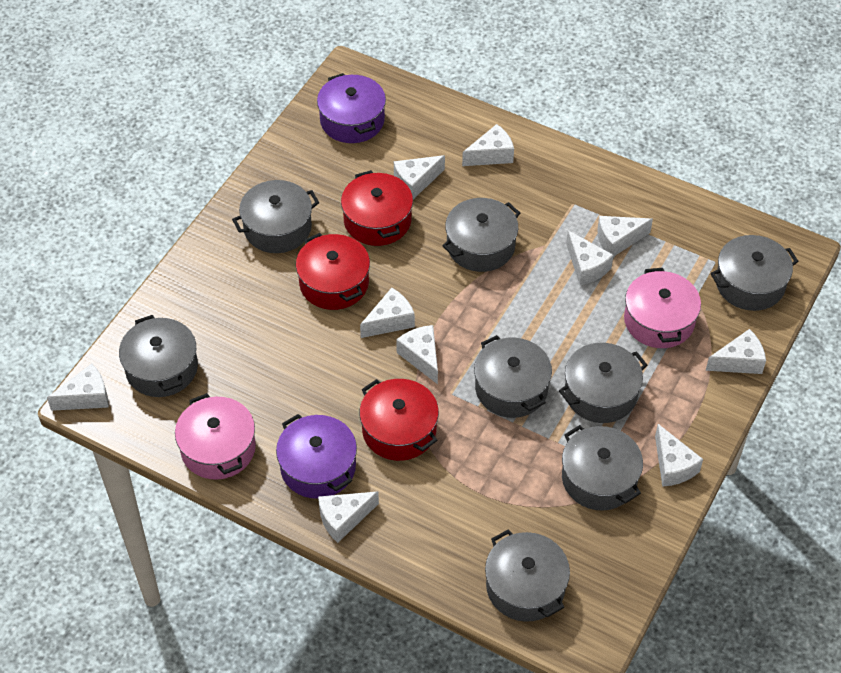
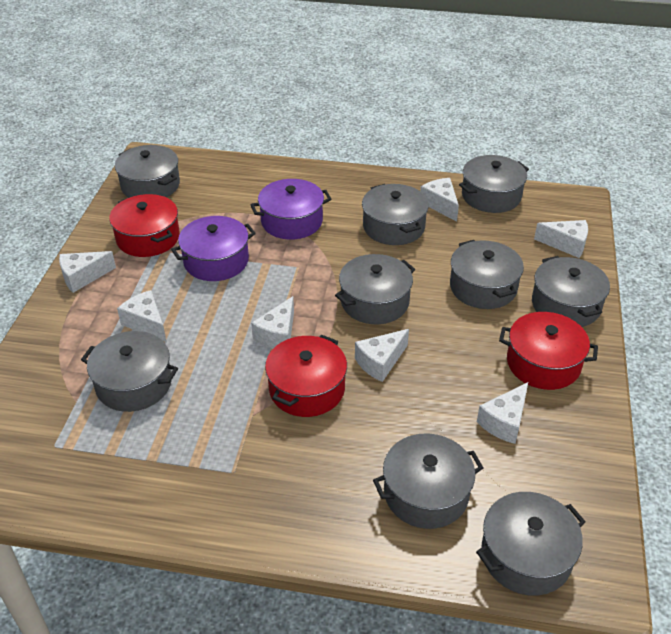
grey pot: 8 -> 9
pink pot: 2 -> 0
white cheese: 10 -> 7

